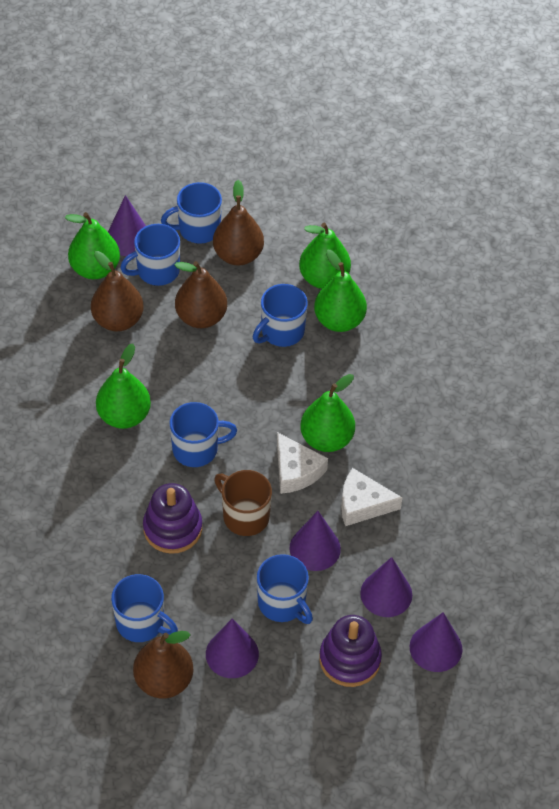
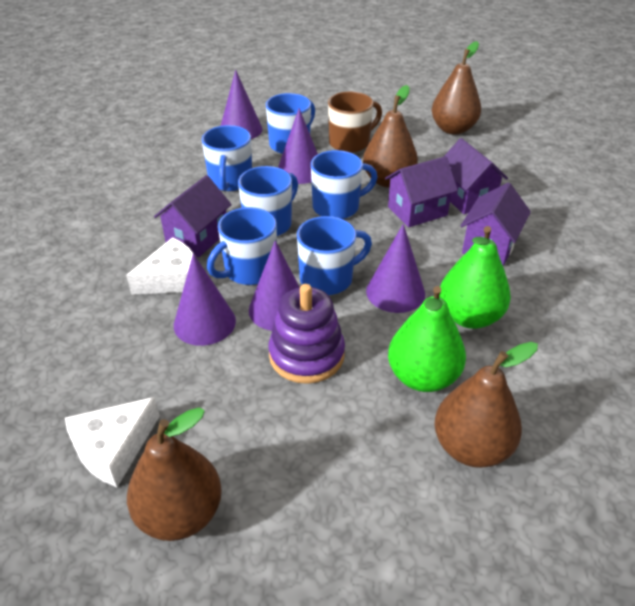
green pear: 5 -> 2
purple house: 0 -> 4
purple stacking toy: 2 -> 1

